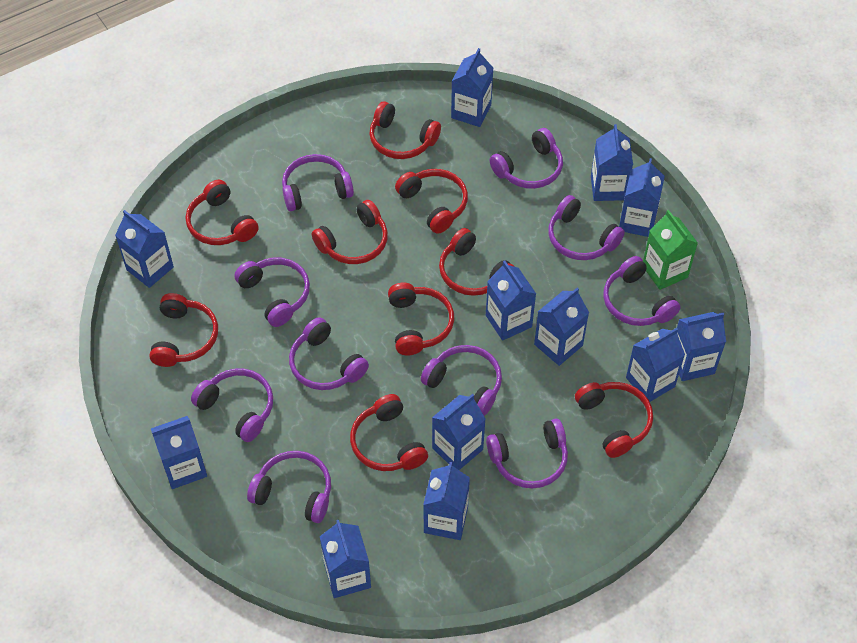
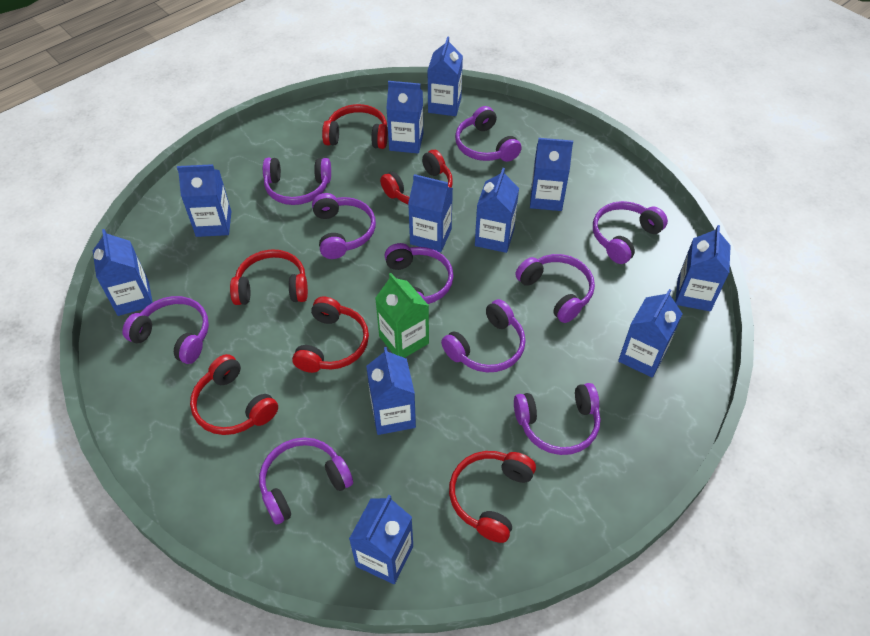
blue carton: 12 -> 11
red headphones: 9 -> 6

